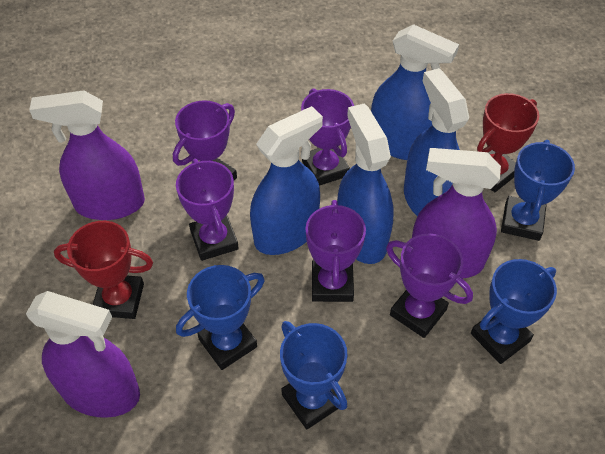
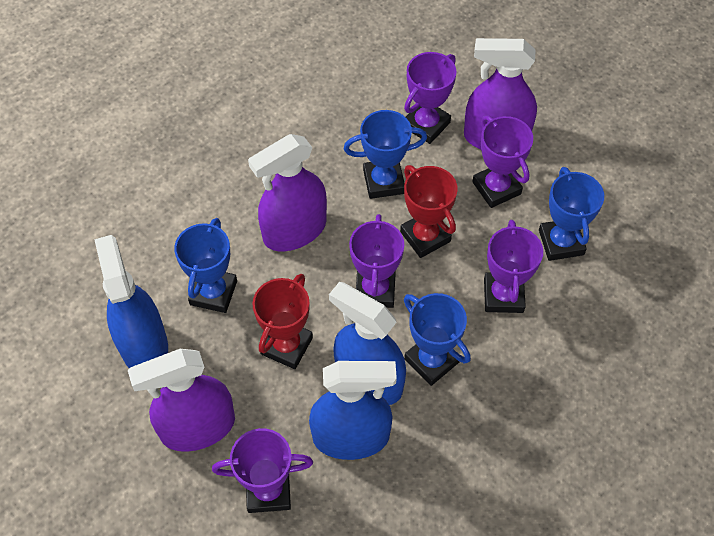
blue spray bottle: 4 -> 3

